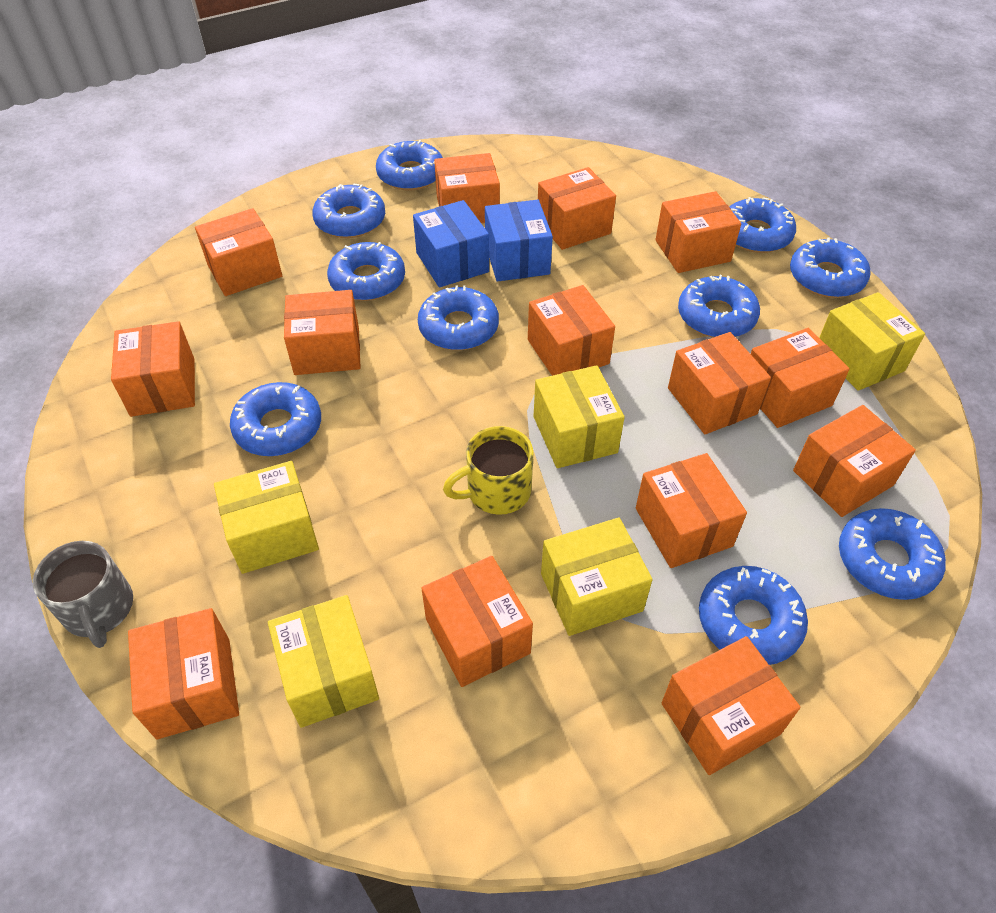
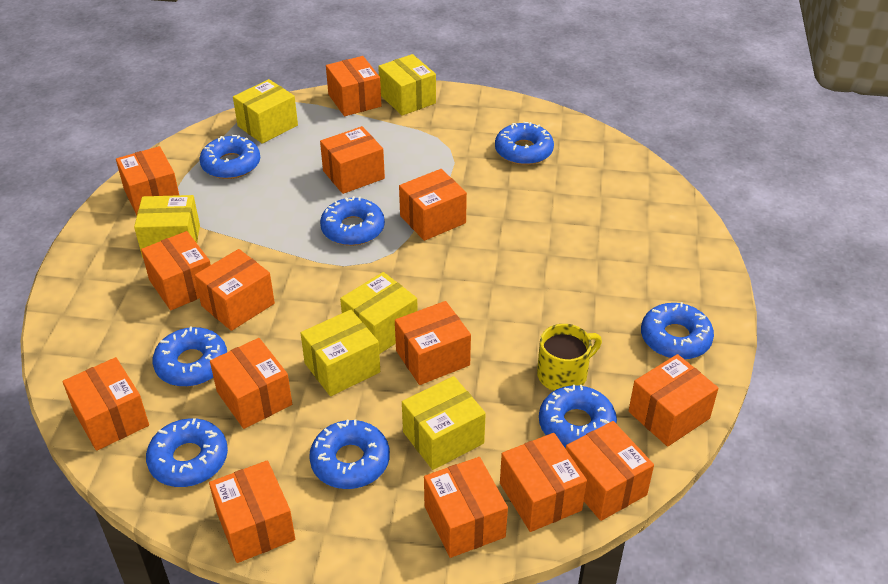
blue box: 2 -> 0
blue donut: 10 -> 8
grey mug: 1 -> 0
yellow box: 5 -> 6

